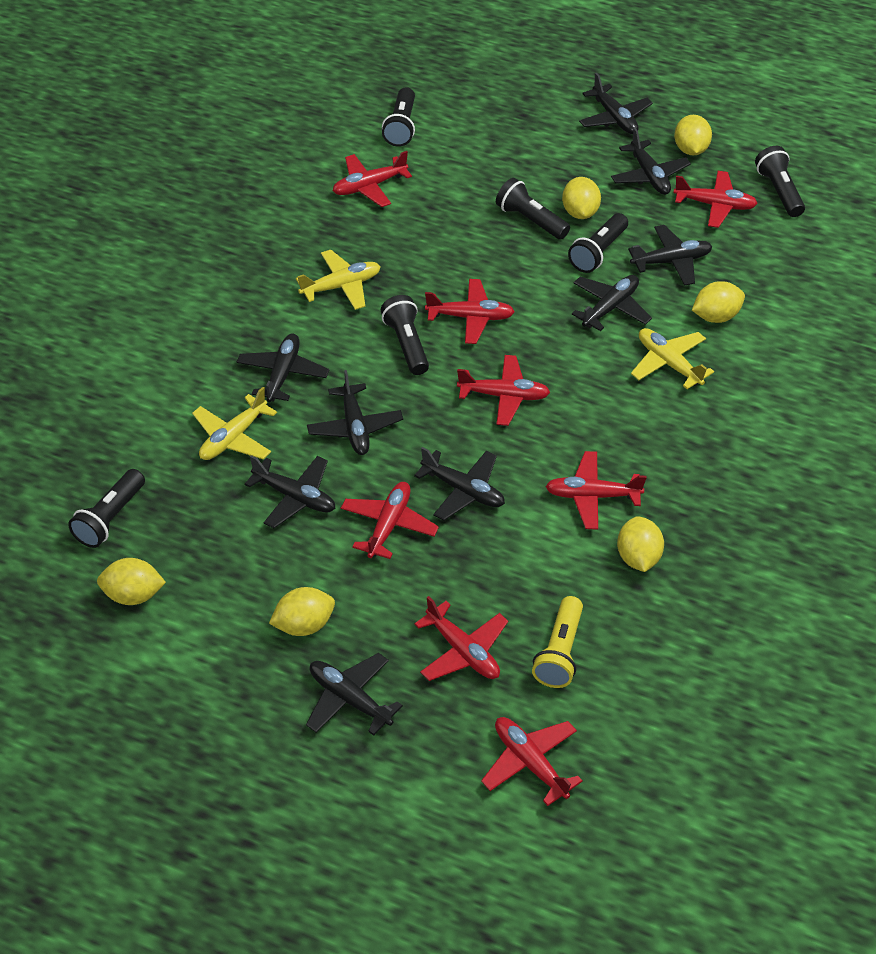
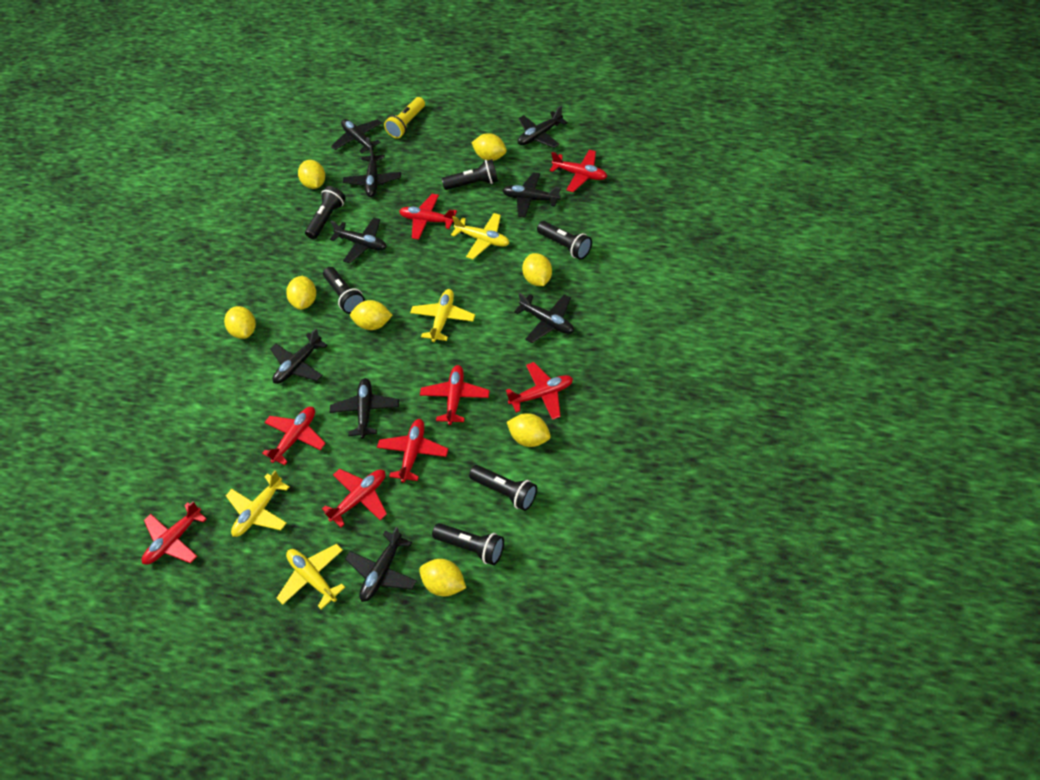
yellow lemon: 6 -> 8
yellow plane: 3 -> 4

